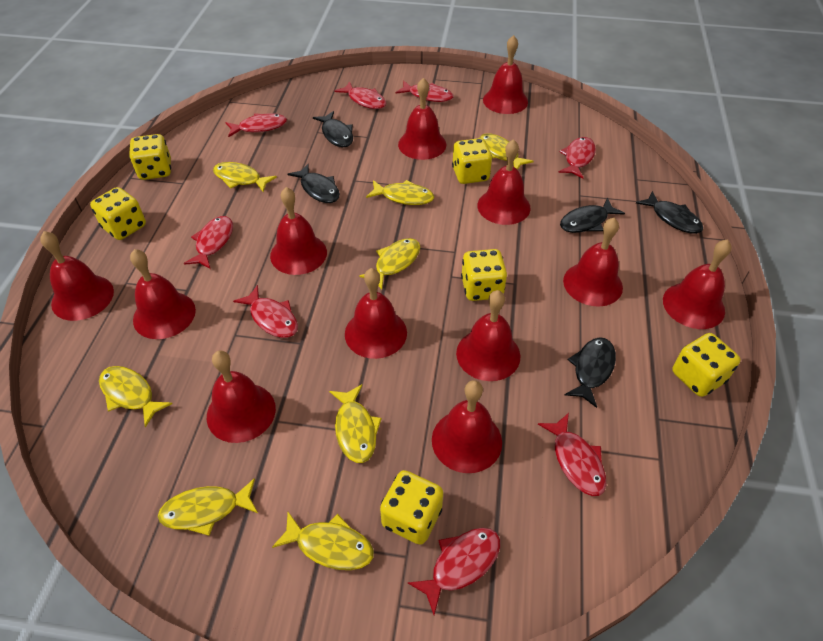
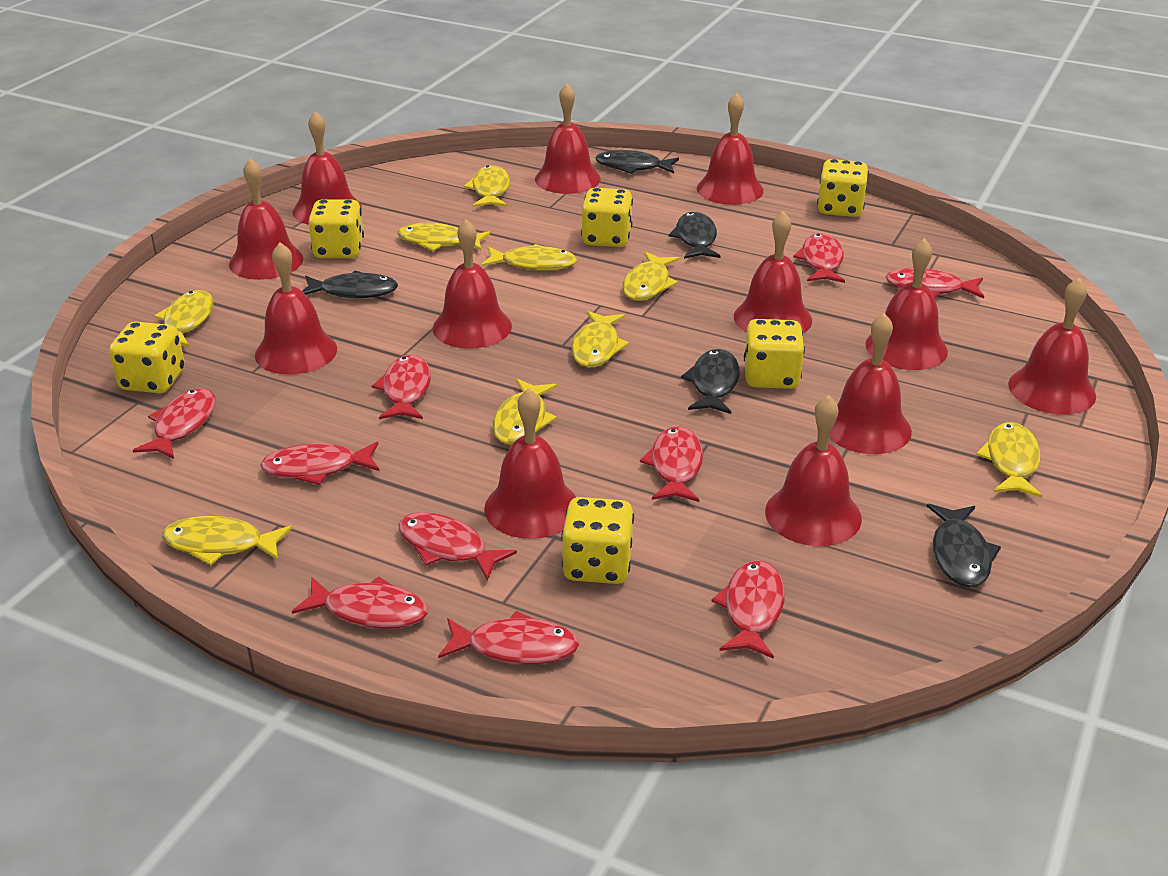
red fish: 8 -> 10
yellow fish: 8 -> 9

